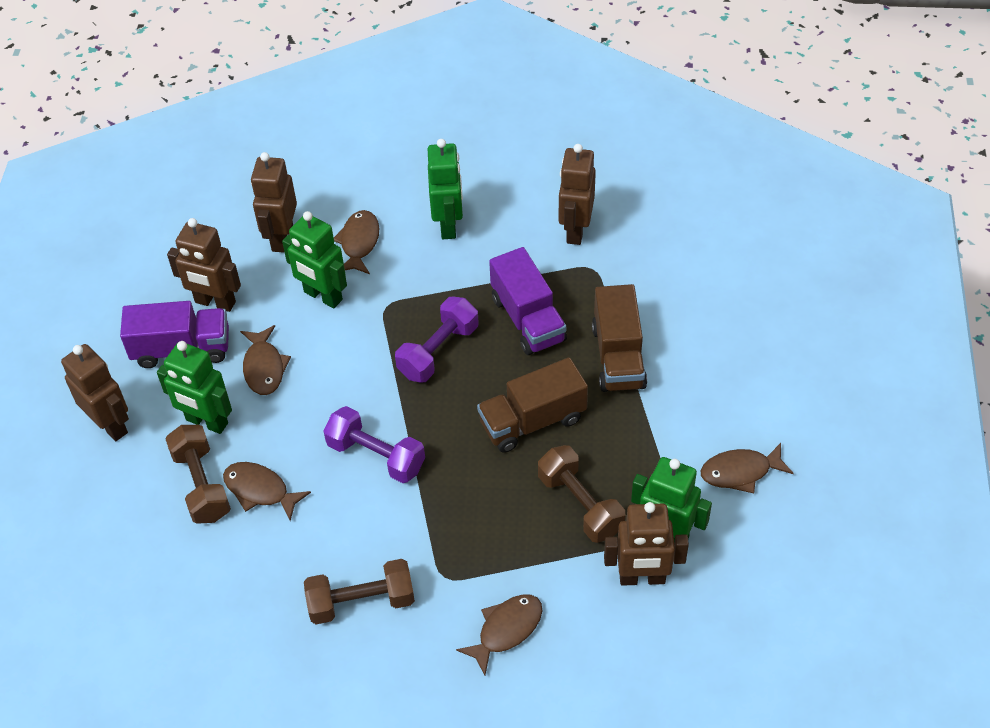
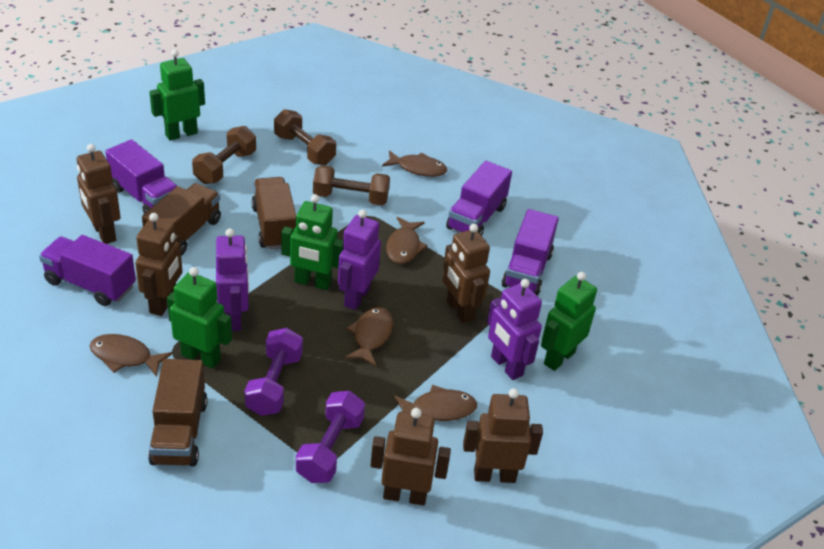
brown truck: 2 -> 3
purple robot: 0 -> 3
purple truck: 2 -> 4

